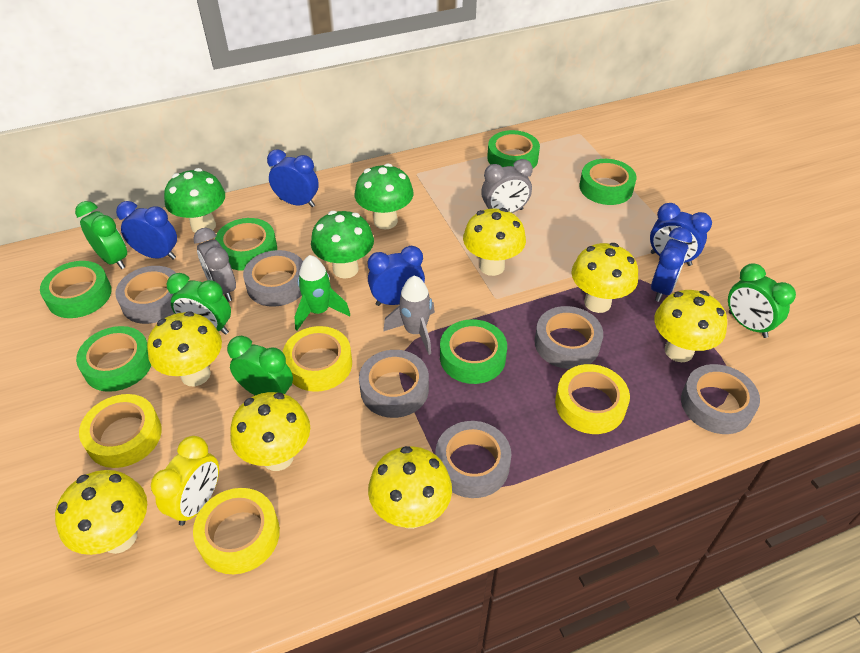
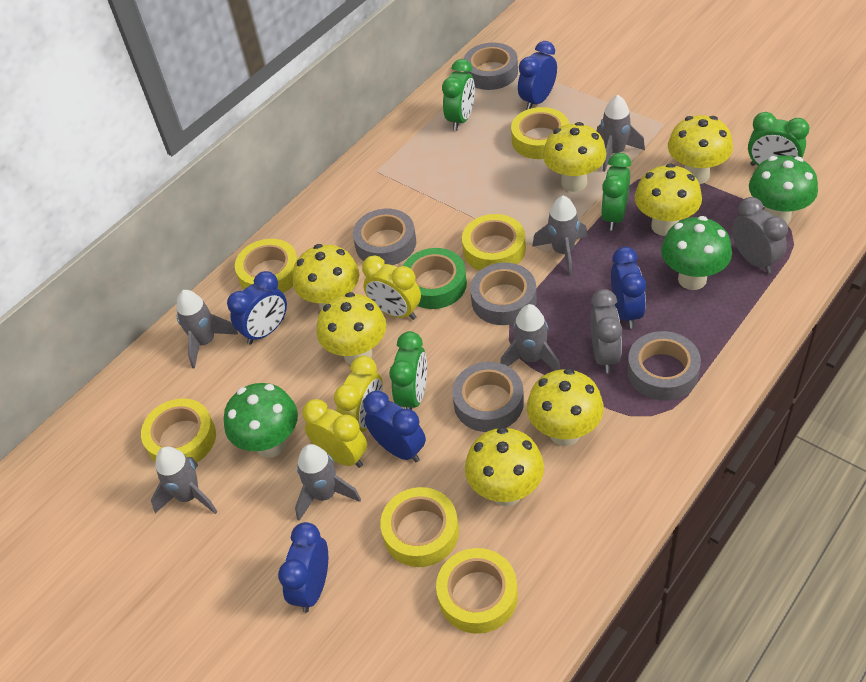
green rocket: 1 -> 0
green tape: 6 -> 1
grey rocket: 1 -> 6
grey tape: 6 -> 5
yellow clock: 1 -> 3
yellow tape: 4 -> 6

